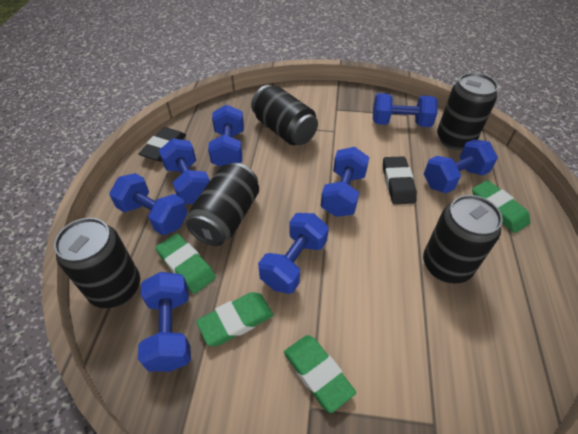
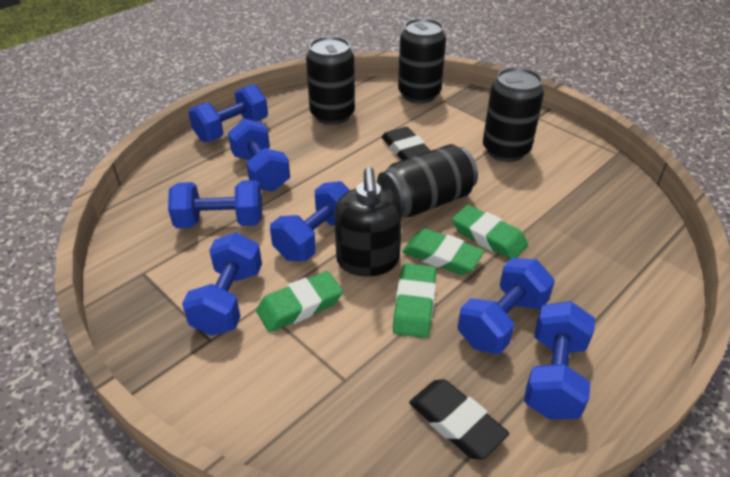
black can: 5 -> 4
black soap dispenser: 0 -> 1
blue dumbbell: 8 -> 7

